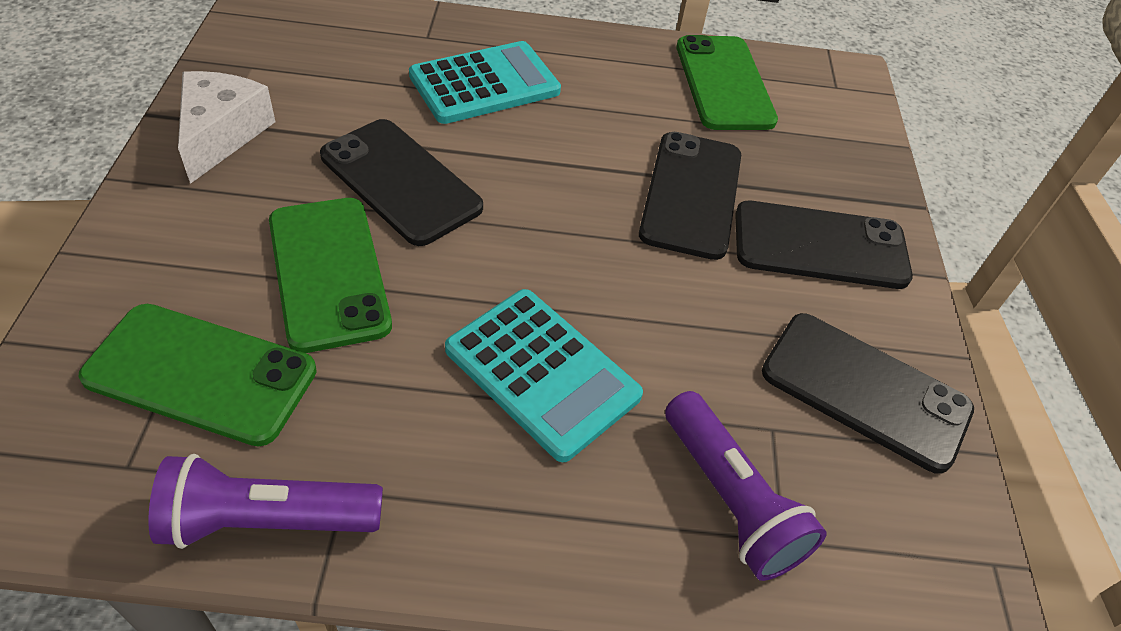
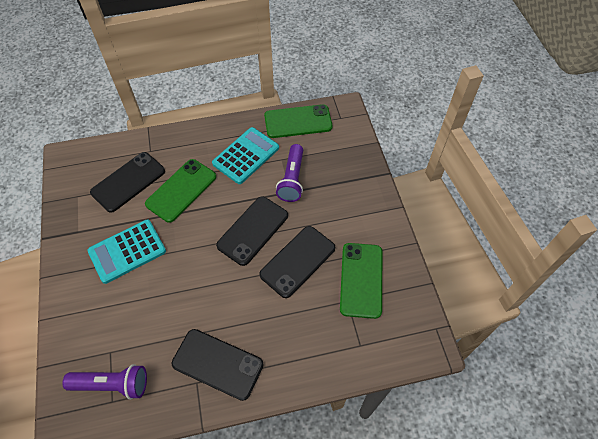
white cheese: 1 -> 0

